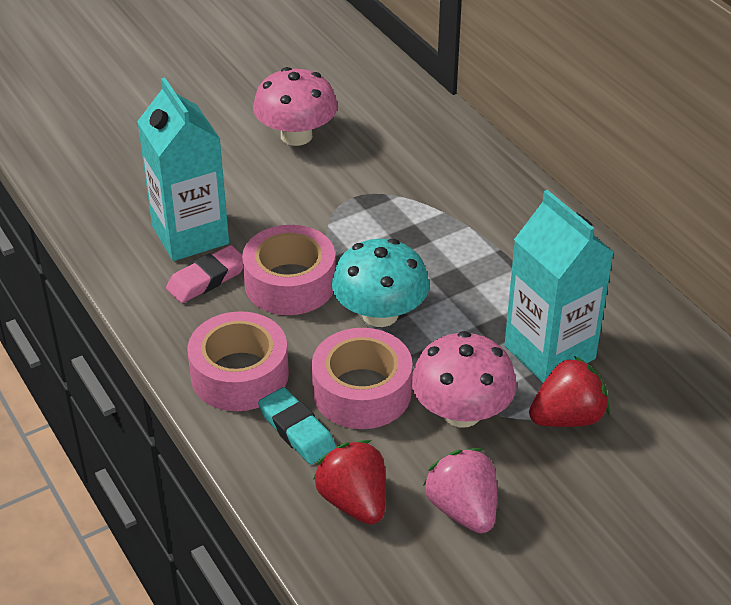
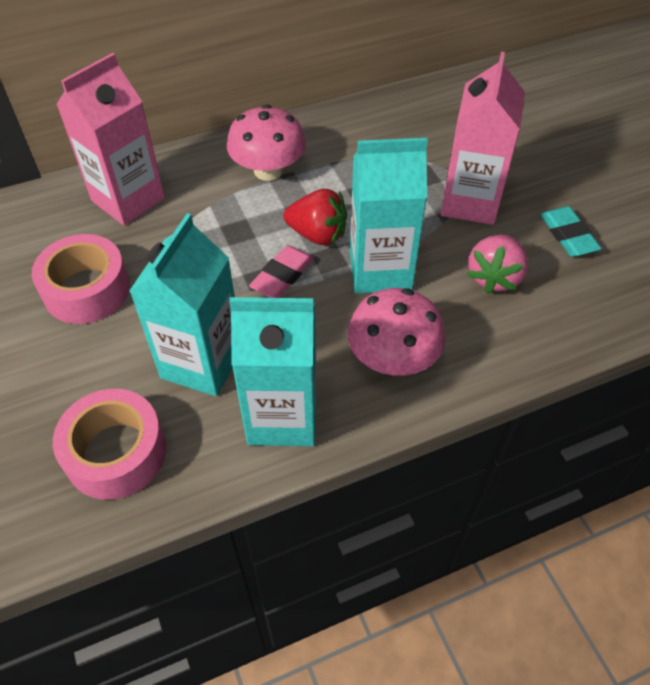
pink carton: 0 -> 2
pink tape: 3 -> 2
red strawberry: 2 -> 1
turquoise carton: 2 -> 3
turquoise mushroom: 1 -> 0

